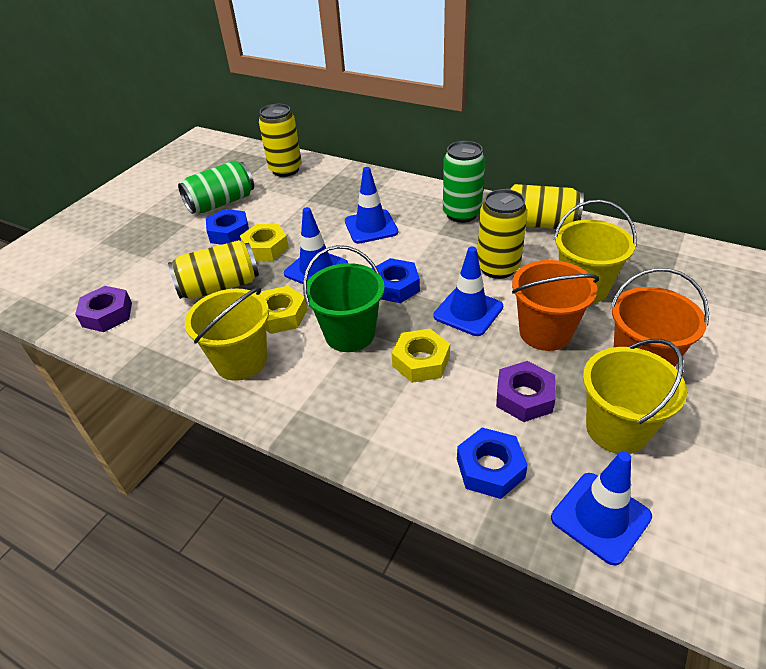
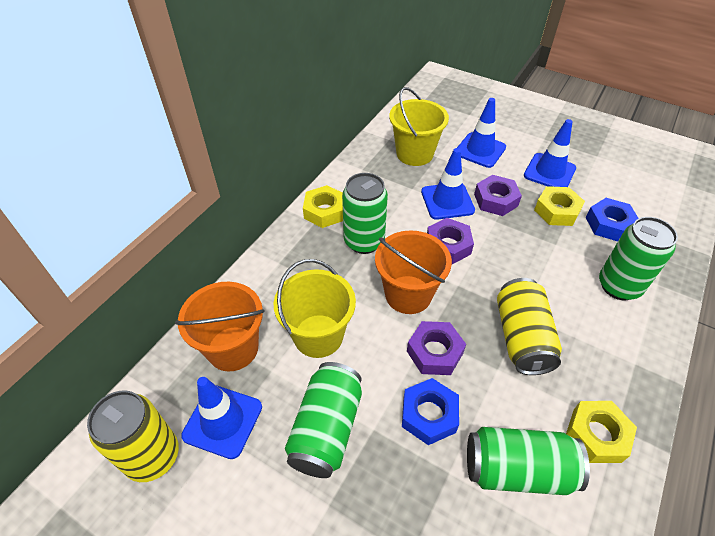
blue nut: 3 -> 2
green bucket: 1 -> 0
green can: 2 -> 4
purple nut: 2 -> 3
yellow bucket: 3 -> 2
yellow can: 4 -> 2

